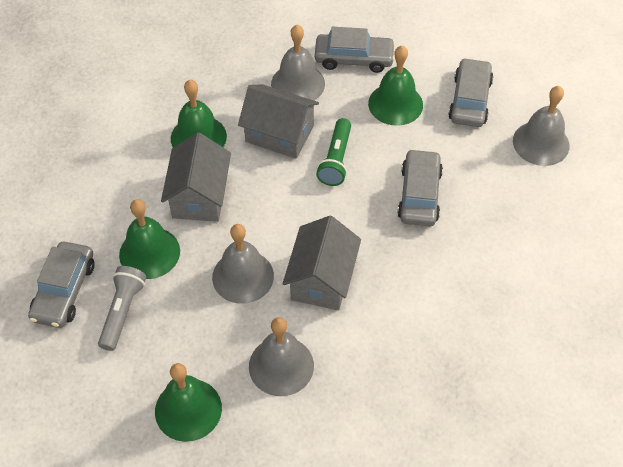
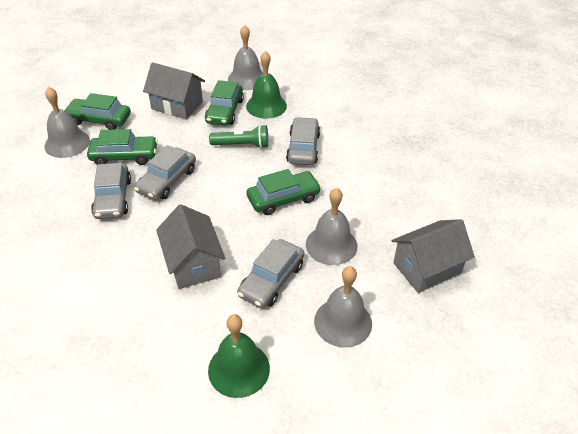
green bell: 4 -> 2
green car: 0 -> 4
grey flashlight: 1 -> 0

